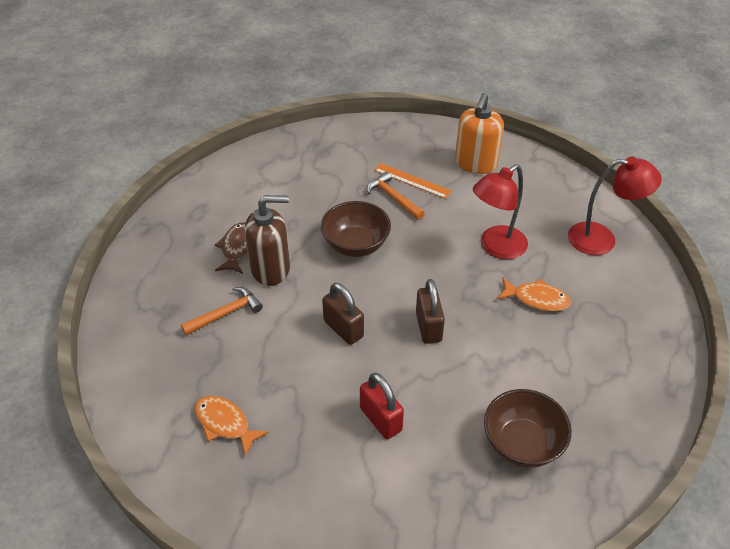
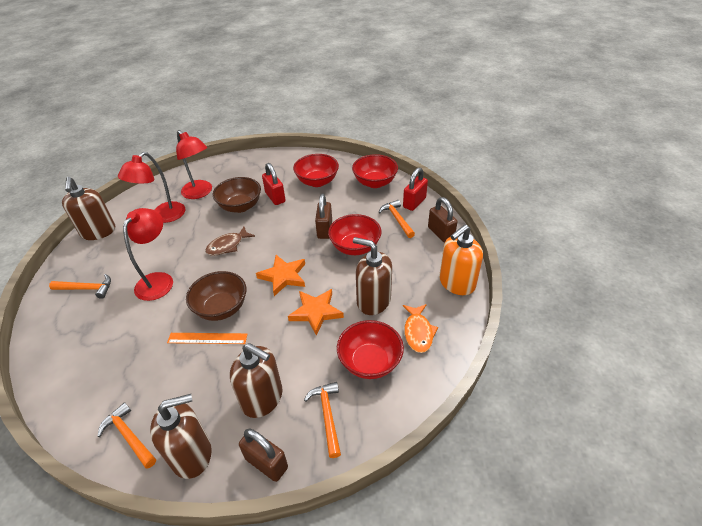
brown padlock: 2 -> 3
brown soap dispenser: 1 -> 4
orange fish: 2 -> 1
orange hammer: 2 -> 4
orange star: 0 -> 2
red bowl: 0 -> 4
red lamp: 2 -> 3
red padlock: 1 -> 2

